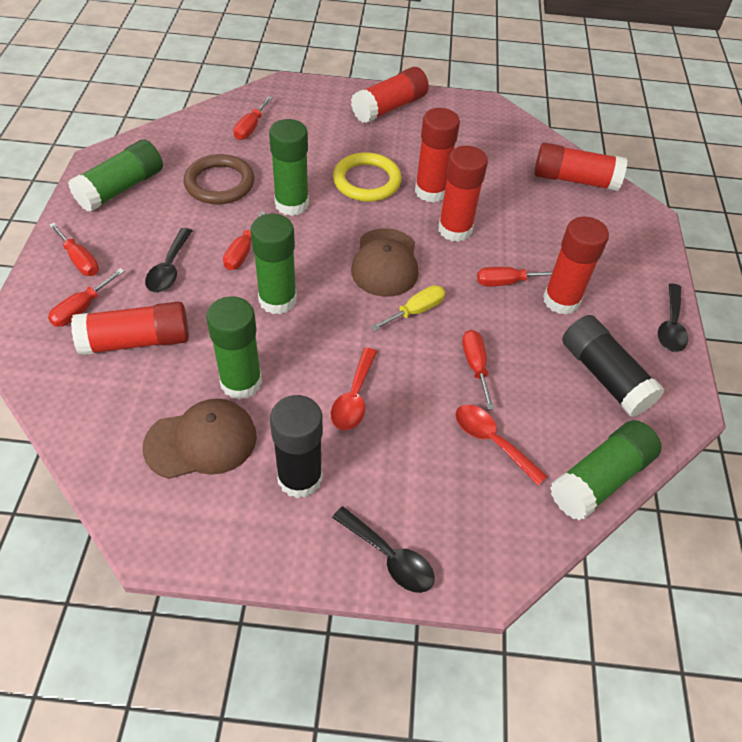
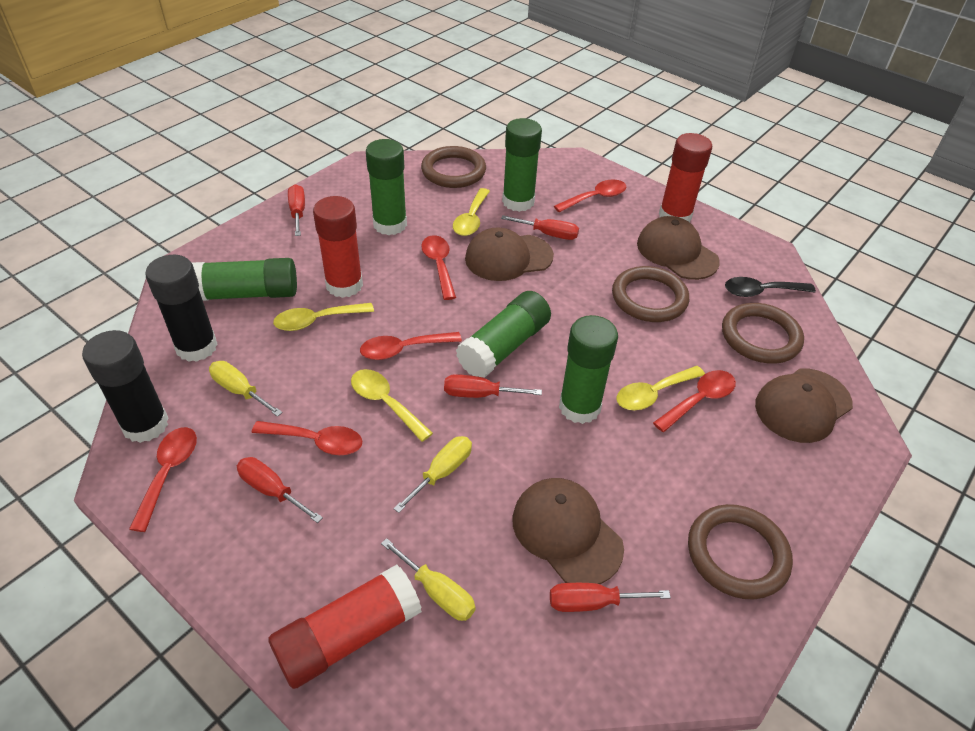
black spoon: 3 -> 1
brown cap: 2 -> 4
brown ring: 1 -> 4
red glue stick: 6 -> 3
red screwdriver: 6 -> 5
red spoon: 2 -> 6
yellow ring: 1 -> 0
yellow screwdriver: 1 -> 3
yellow spoon: 0 -> 4

